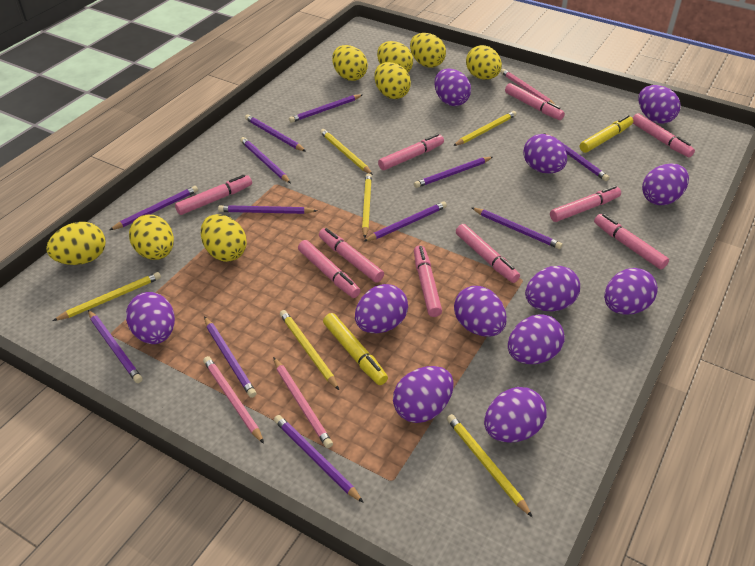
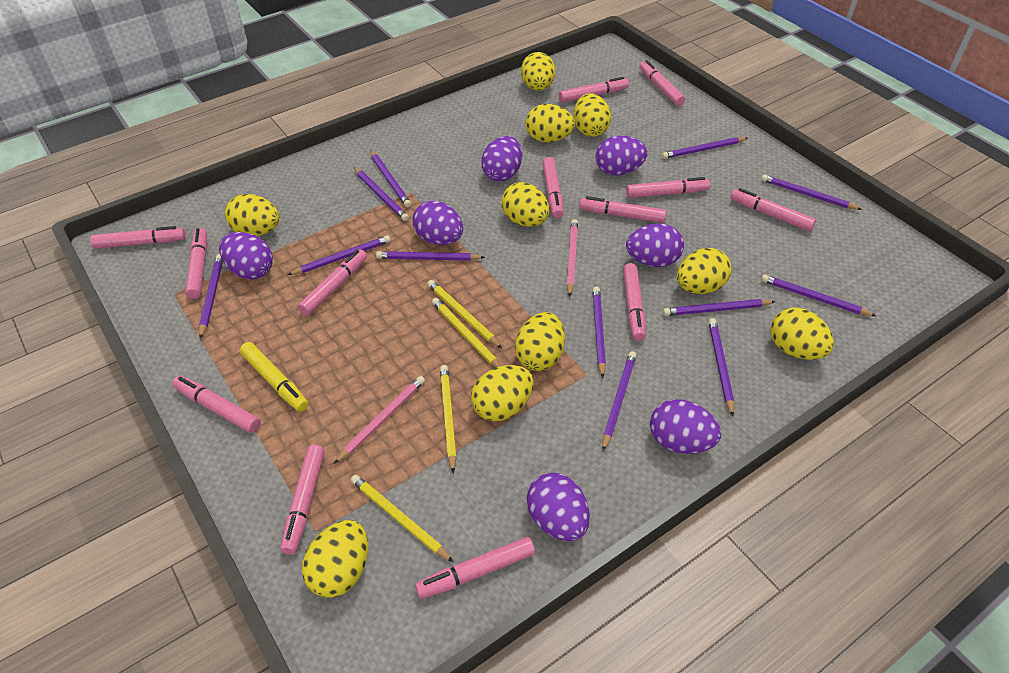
pink marker: 10 -> 13
pink pencil: 3 -> 2
purple egg: 12 -> 7
yellow egg: 8 -> 10
yellow marker: 2 -> 1
yellow pencil: 6 -> 4

